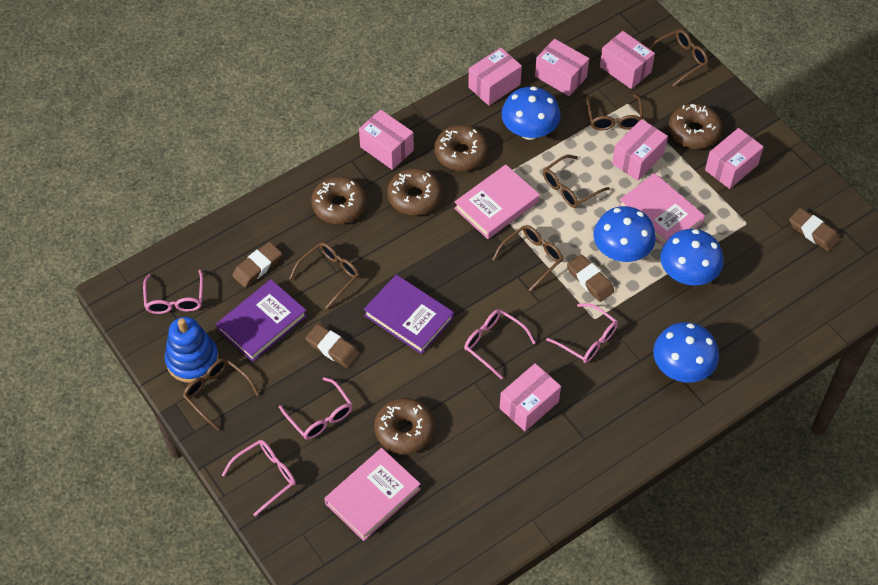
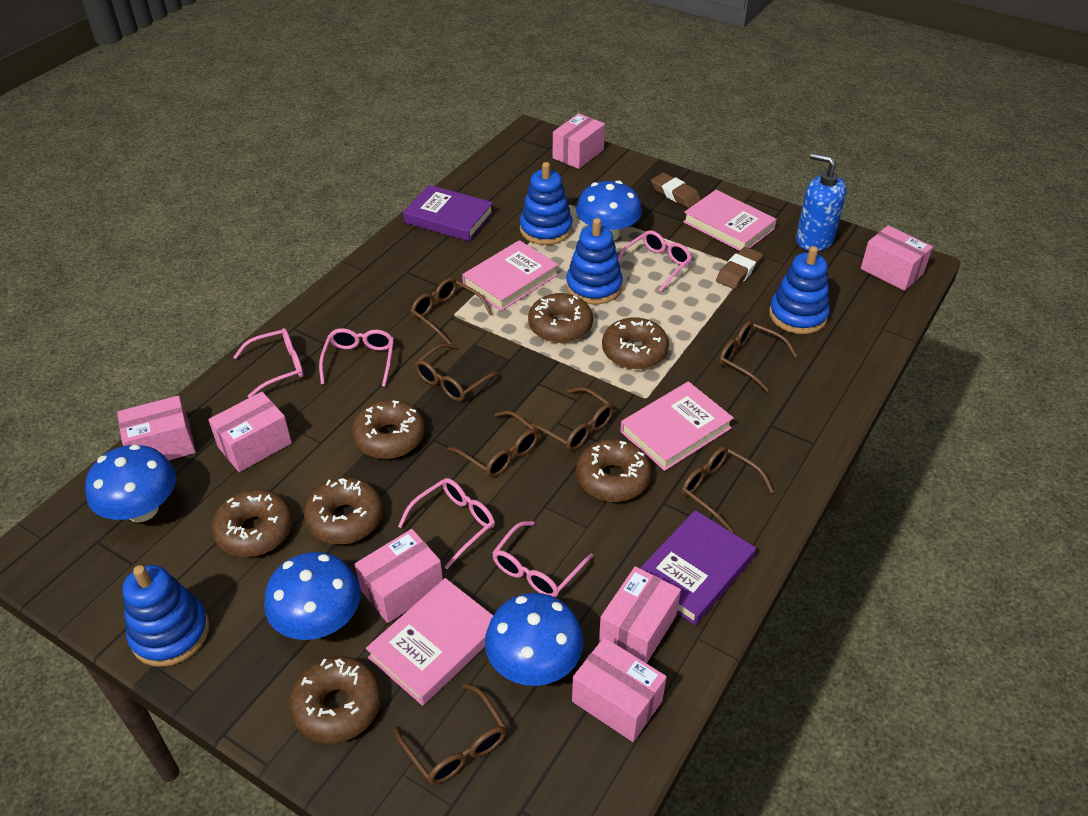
blue soap dispenser: 0 -> 1
blue stacking toy: 1 -> 4
brown donut: 5 -> 7
brown eraser: 4 -> 2
brown glasses: 6 -> 7
pink book: 3 -> 4

